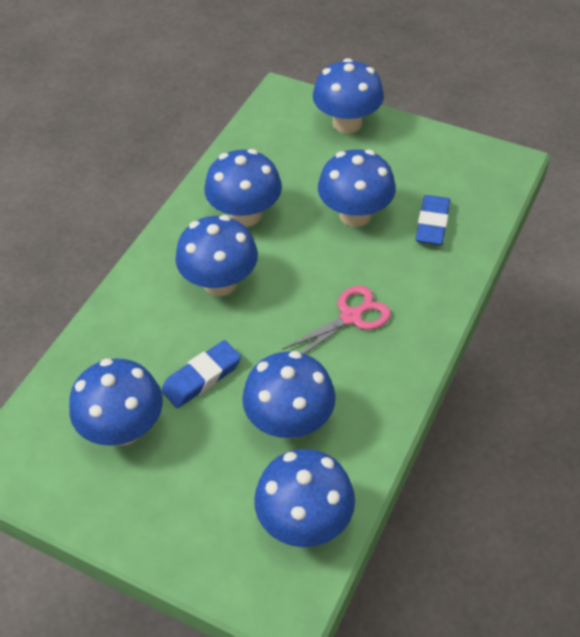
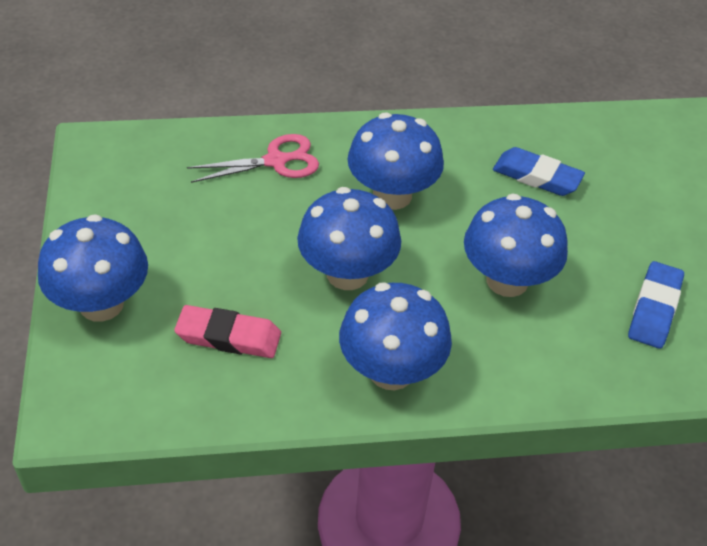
blue mushroom: 7 -> 5
pink eraser: 0 -> 1

